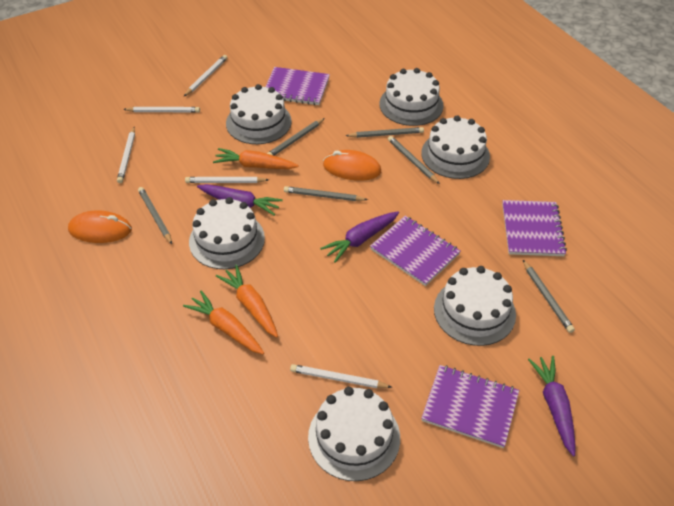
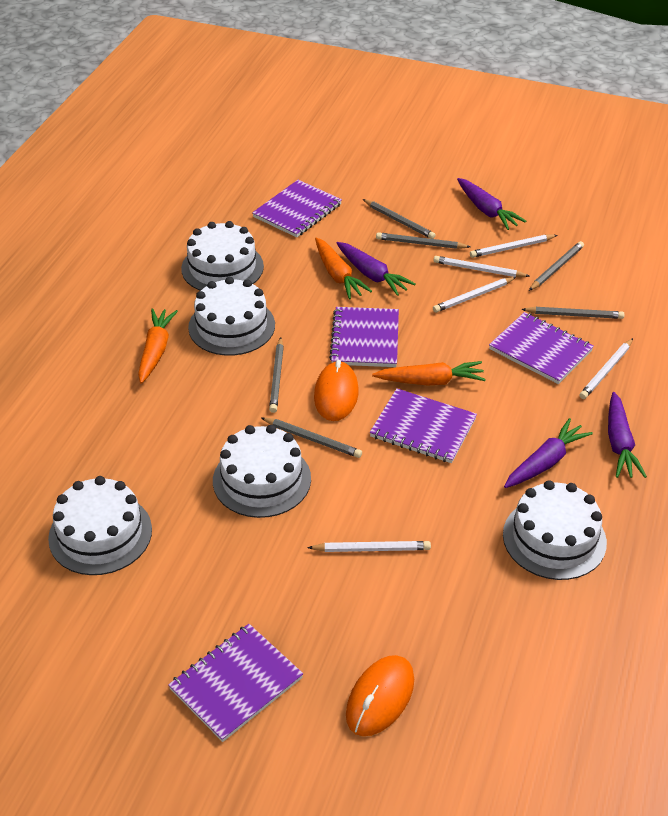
purple carrot: 3 -> 4
purple notebook: 4 -> 5
white cake: 6 -> 5

